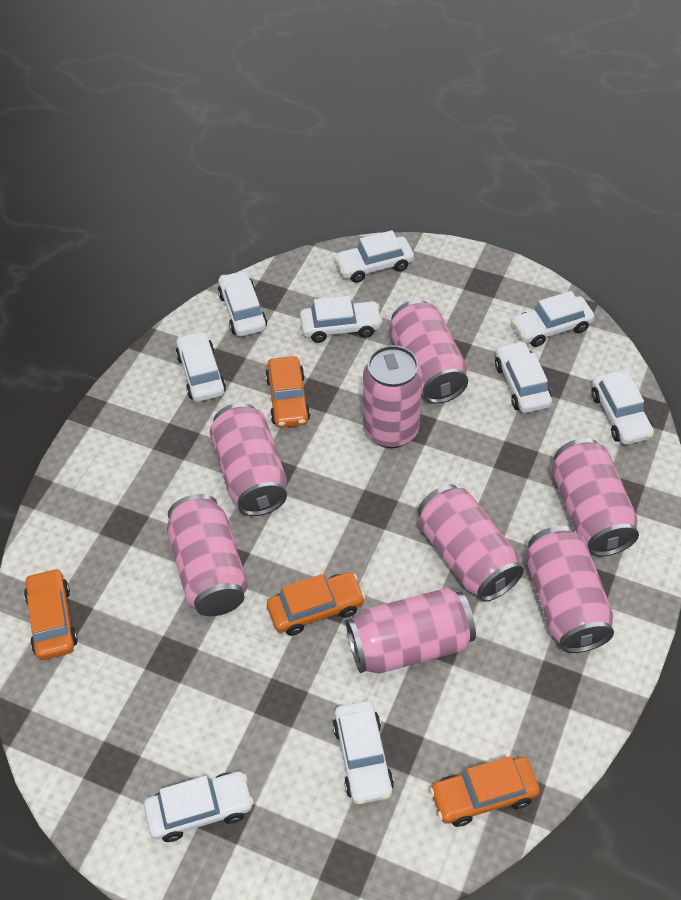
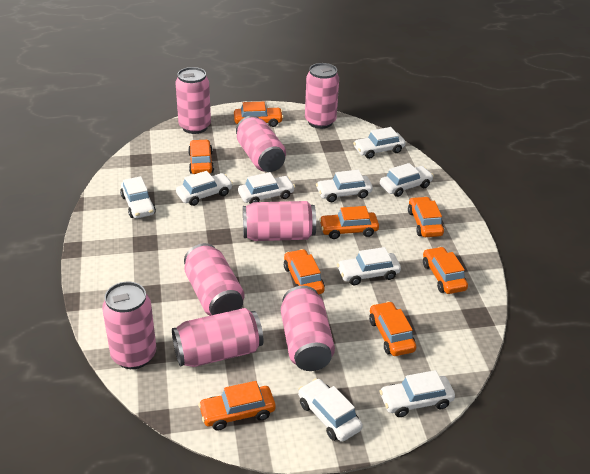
orange car: 4 -> 8

